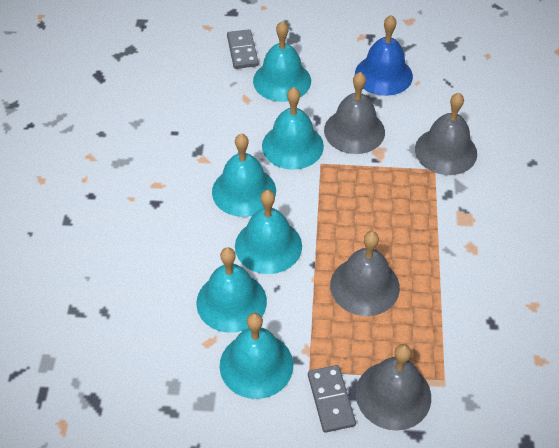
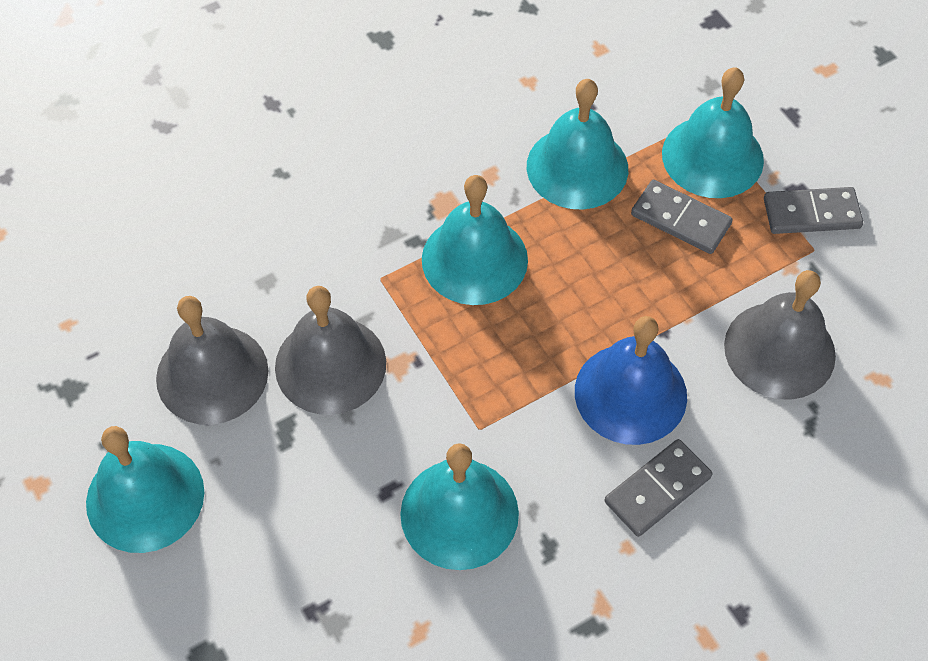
grey bell: 4 -> 3
grey domino: 2 -> 3
turquoise bell: 6 -> 5

